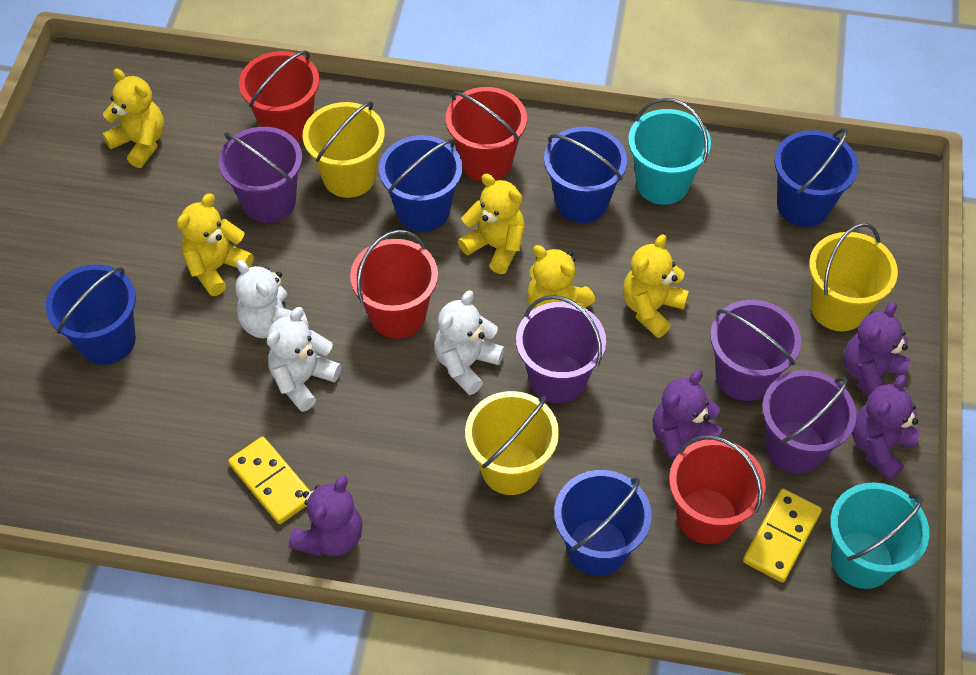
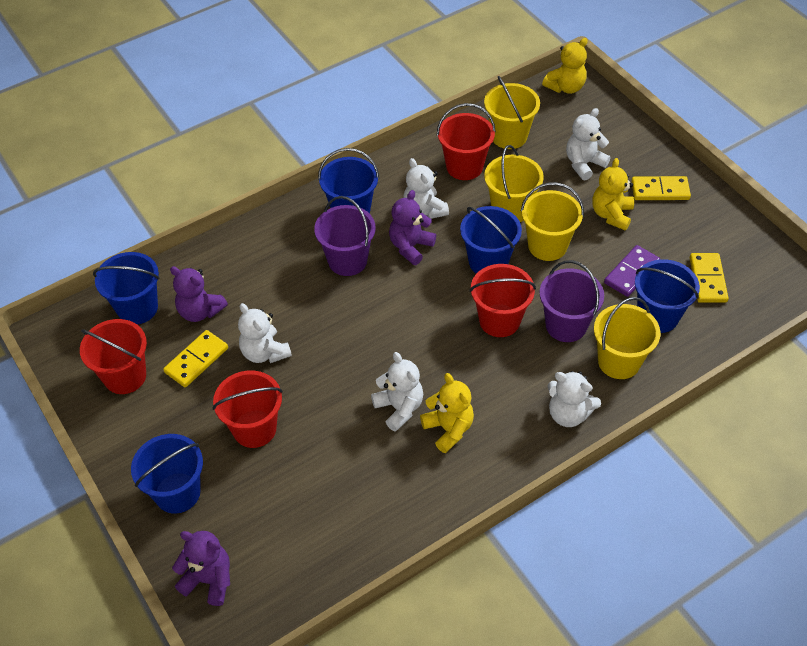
purple bucket: 4 -> 2
purple domino: 0 -> 1
purple teddy bear: 4 -> 3
turquoise bucket: 2 -> 0
white teddy bear: 3 -> 5
yellow bucket: 3 -> 4
yellow domino: 2 -> 3
yellow teddy bear: 5 -> 3

